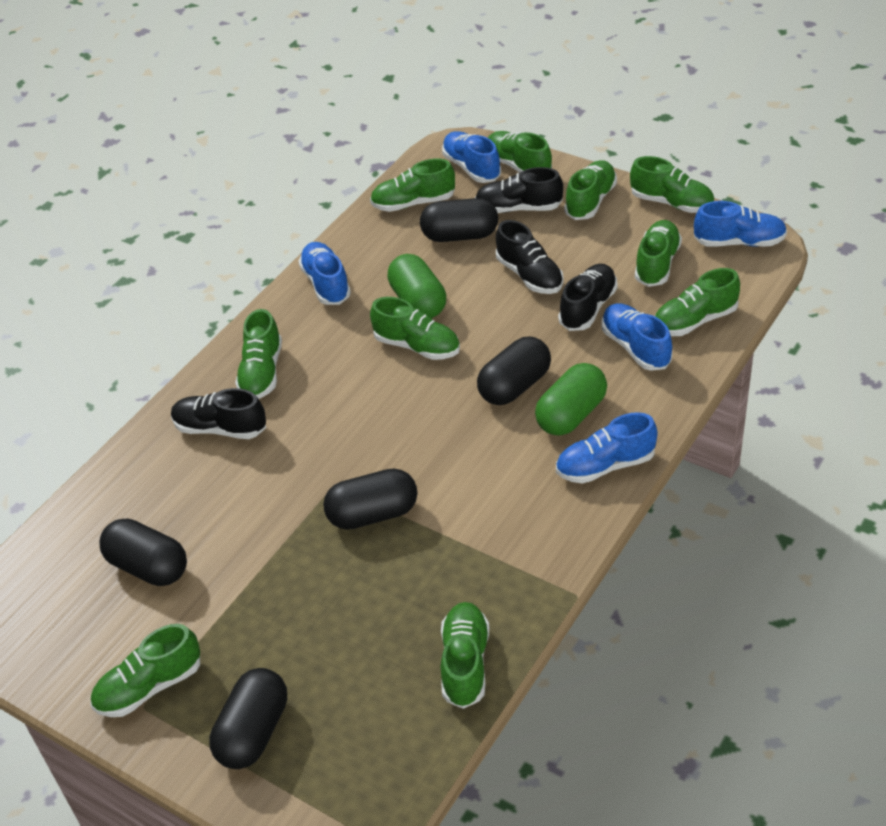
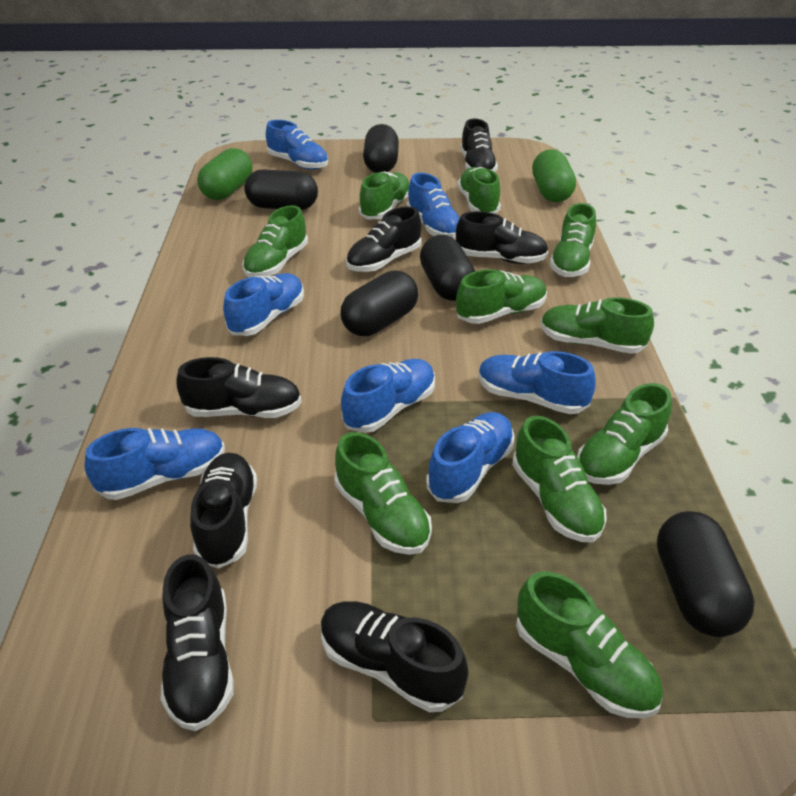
black shoe: 4 -> 7
blue shoe: 5 -> 7

